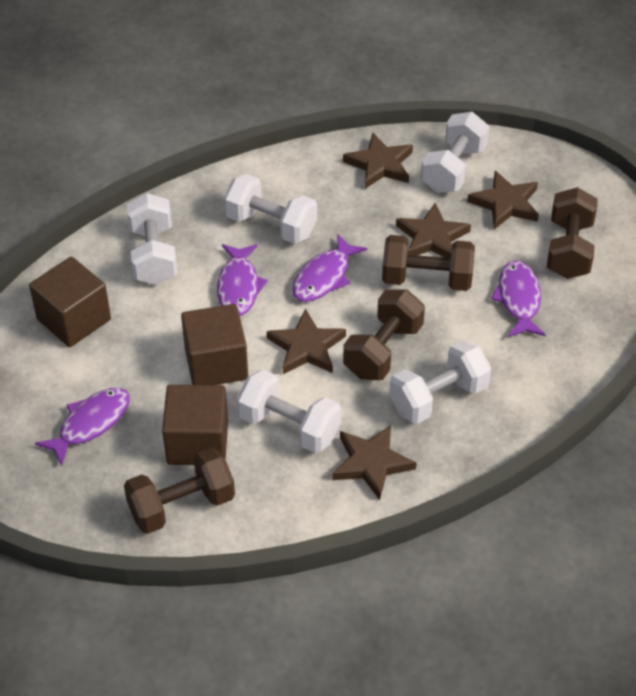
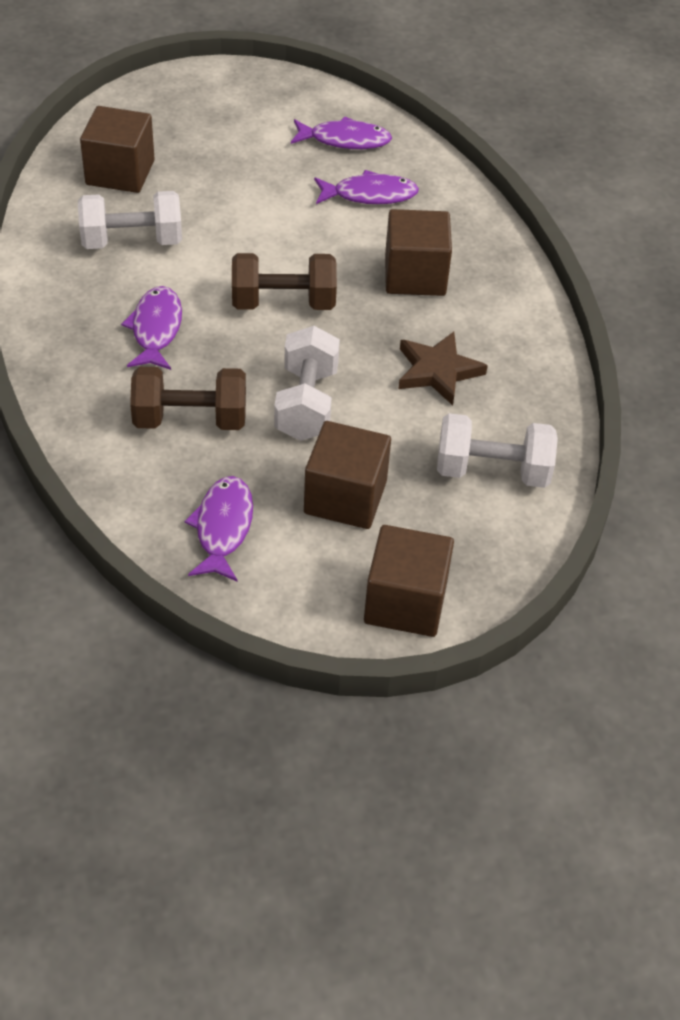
brown cube: 3 -> 4
brown dumbbell: 4 -> 2
brown star: 5 -> 1
white dumbbell: 5 -> 3

